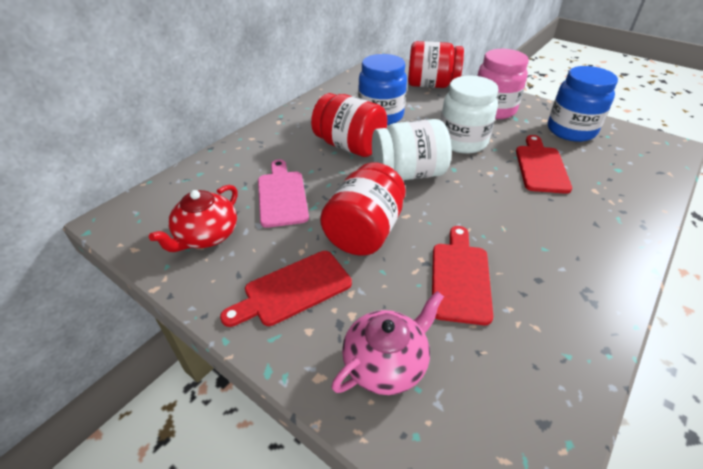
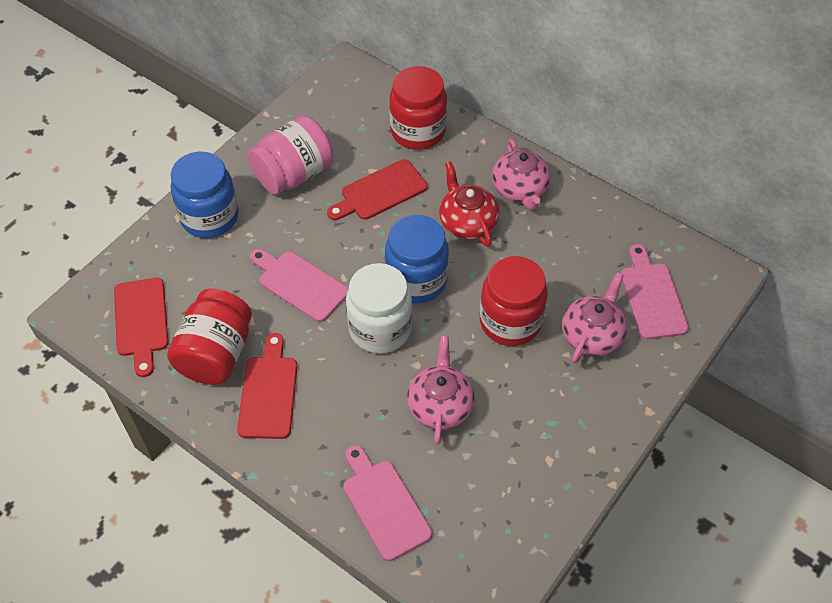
pink cutting board: 1 -> 3
pink teapot: 1 -> 3
white jar: 2 -> 1

